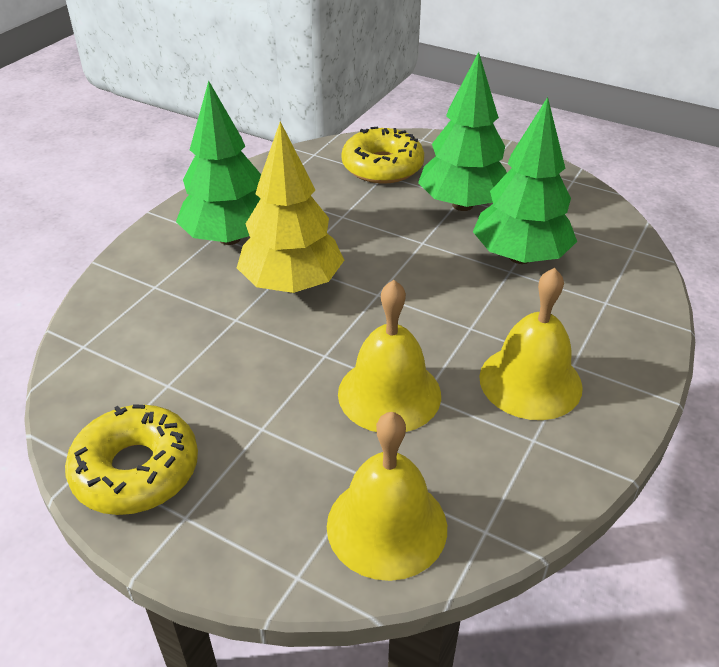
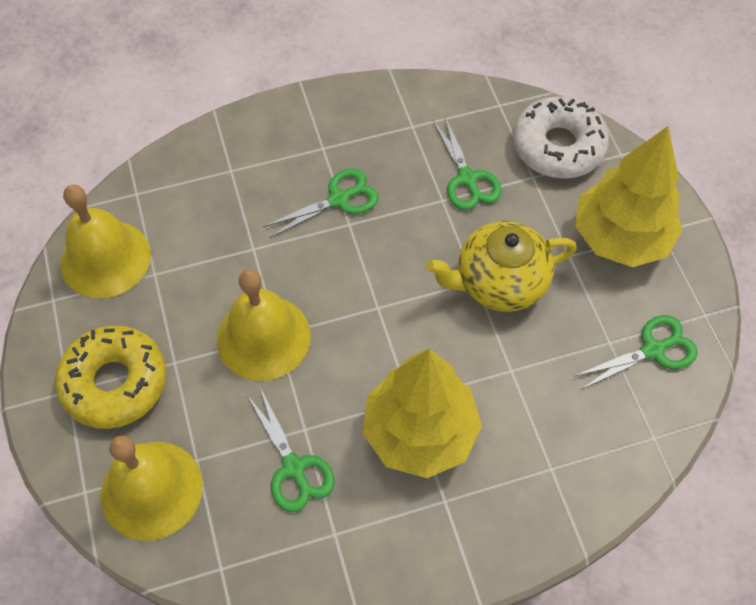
green scissors: 0 -> 4
green tree: 3 -> 0
white donut: 0 -> 1
yellow donut: 2 -> 1
yellow teapot: 0 -> 1
yellow tree: 1 -> 2

